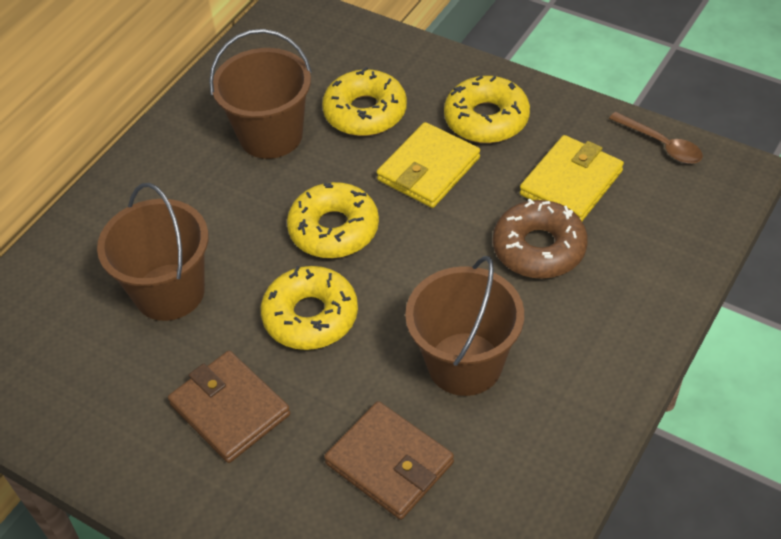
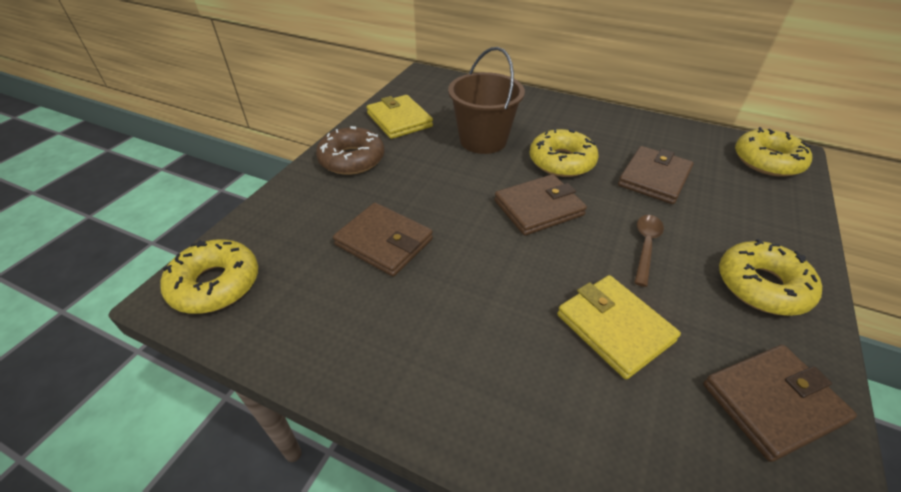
brown bucket: 3 -> 1
brown wallet: 2 -> 4

